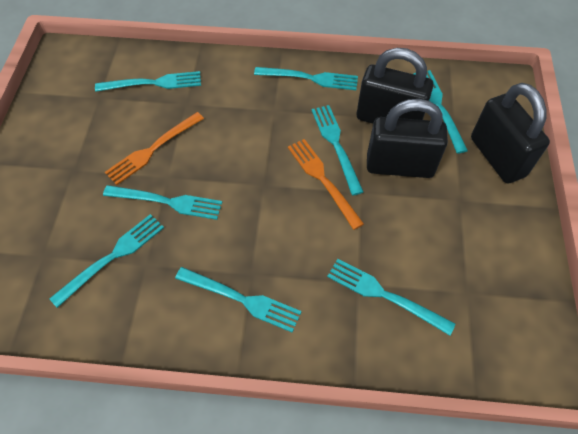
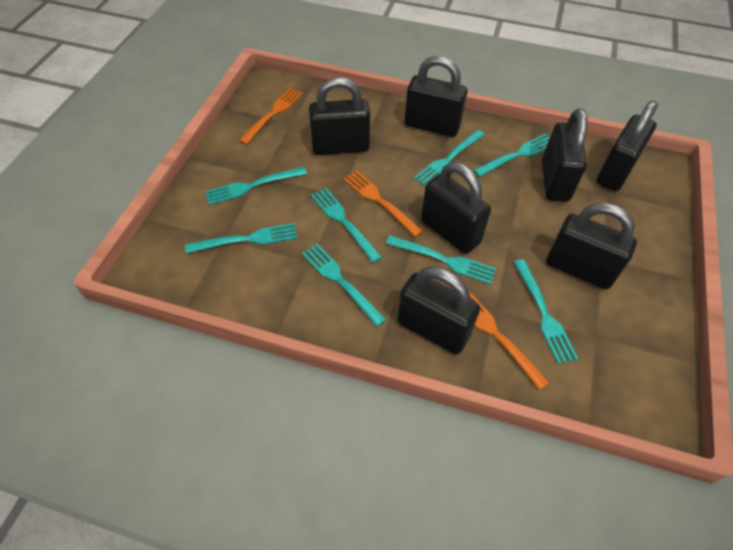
black padlock: 3 -> 7
orange fork: 2 -> 3

